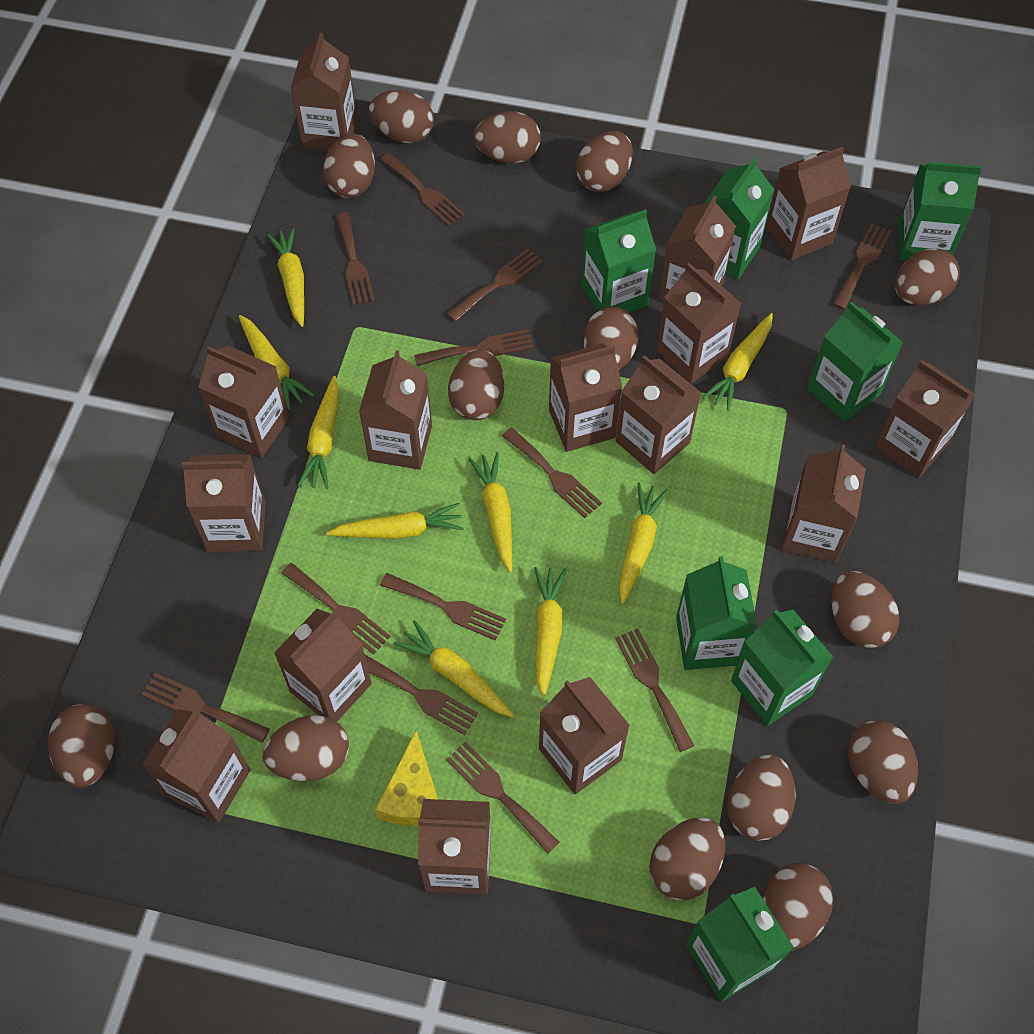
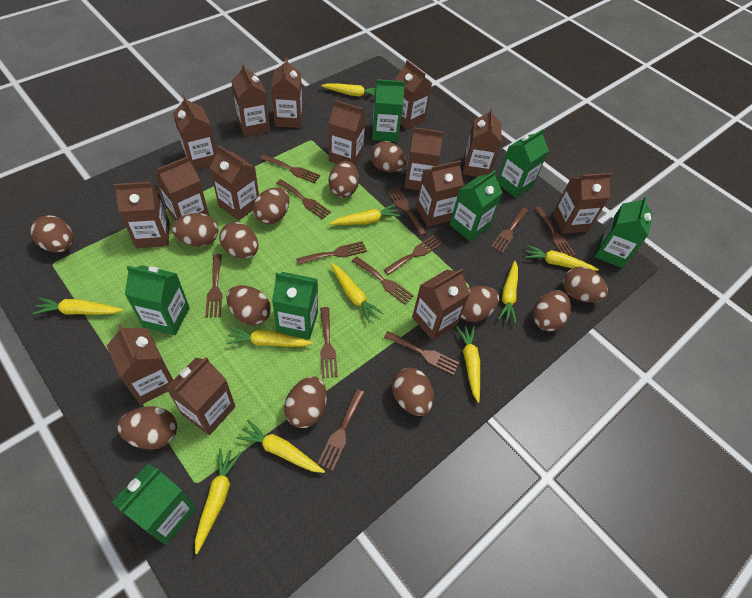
brown egg: 14 -> 13
yellow carrot: 9 -> 10
yellow cheese: 1 -> 0

